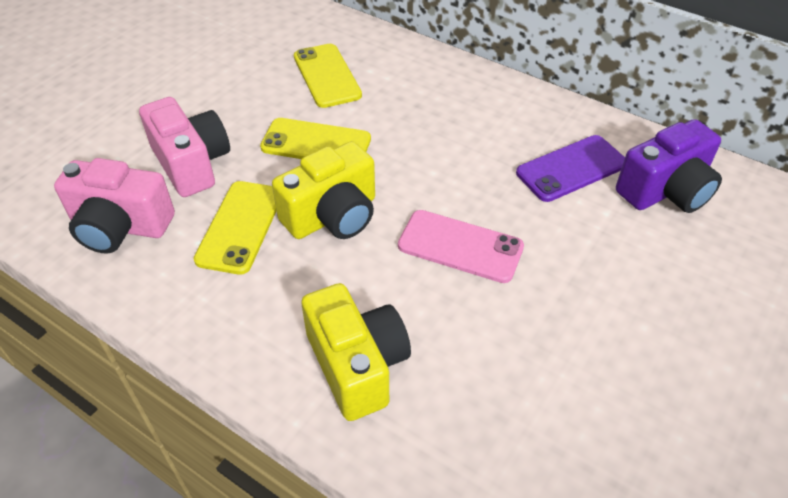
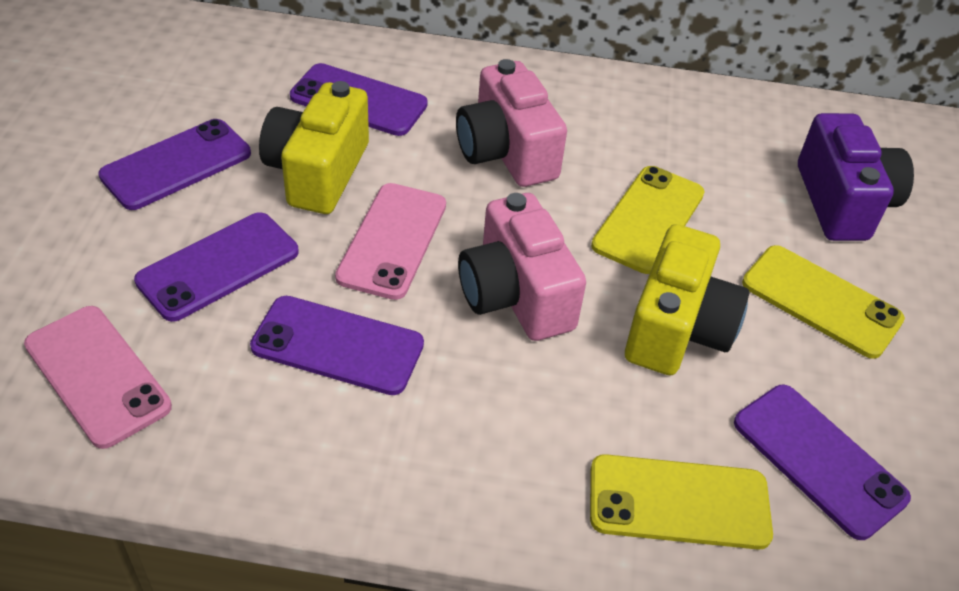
pink phone: 1 -> 2
purple phone: 1 -> 5

